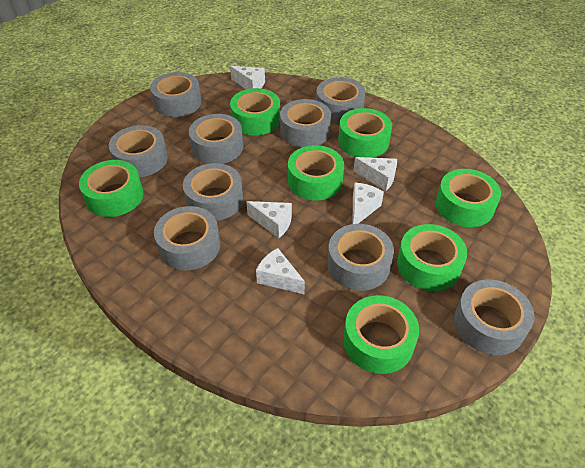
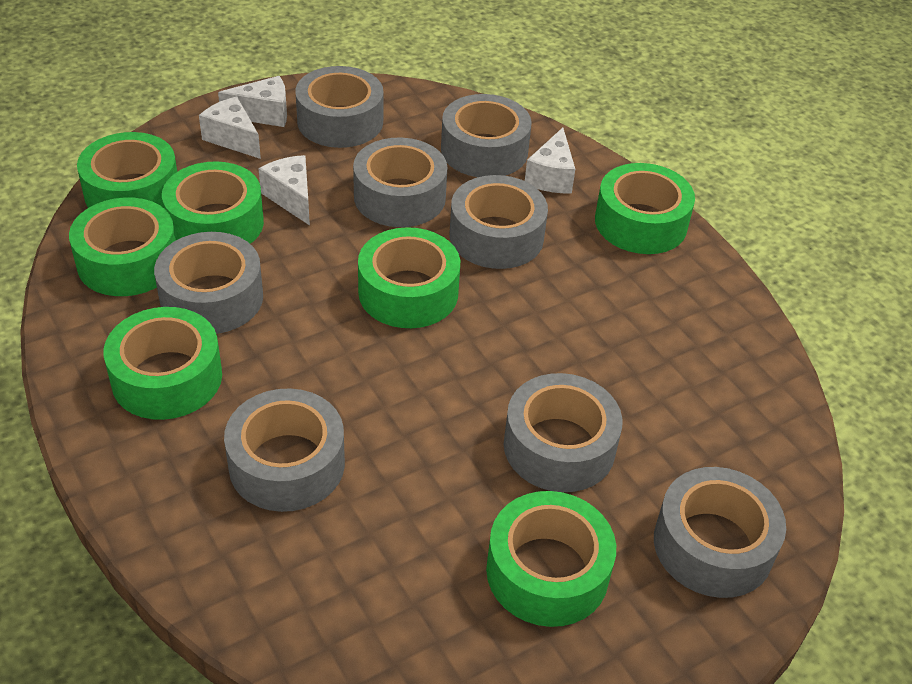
grey tape: 9 -> 8
white cheese: 5 -> 4

